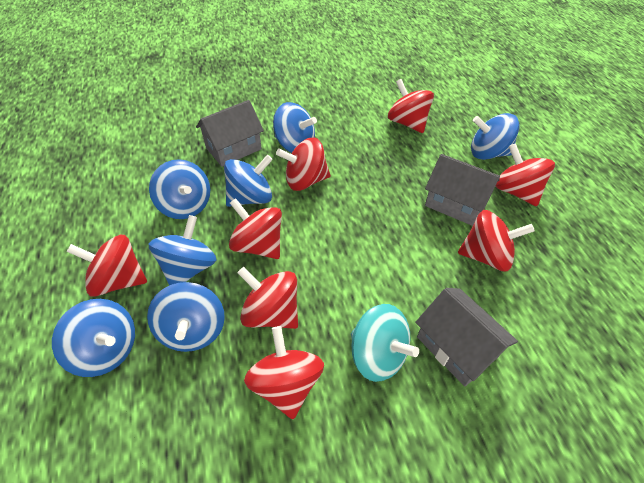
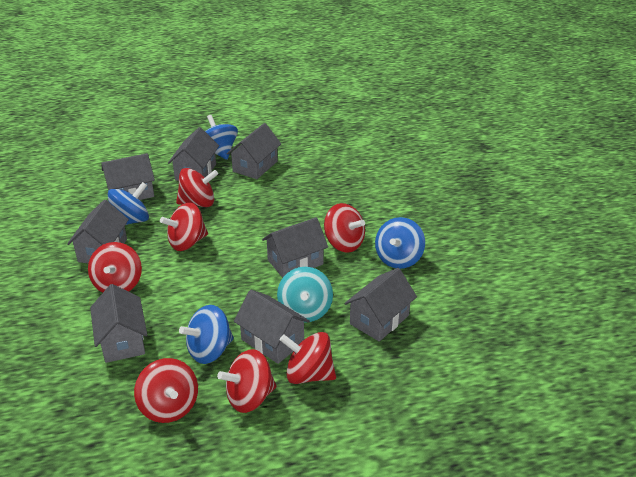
blue spinning top: 7 -> 4
grey house: 3 -> 8
red spinning top: 8 -> 7

